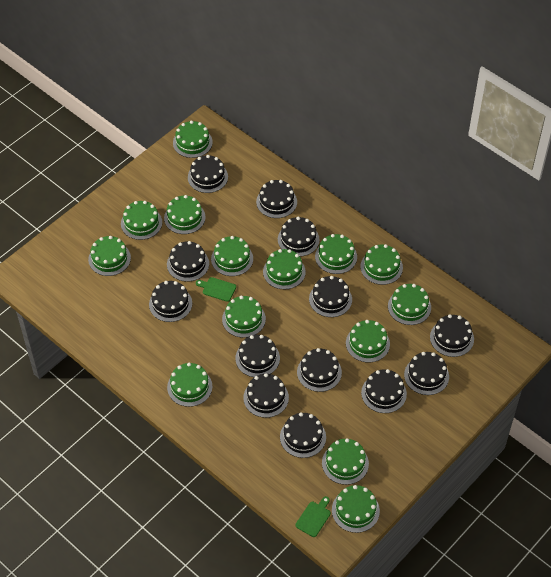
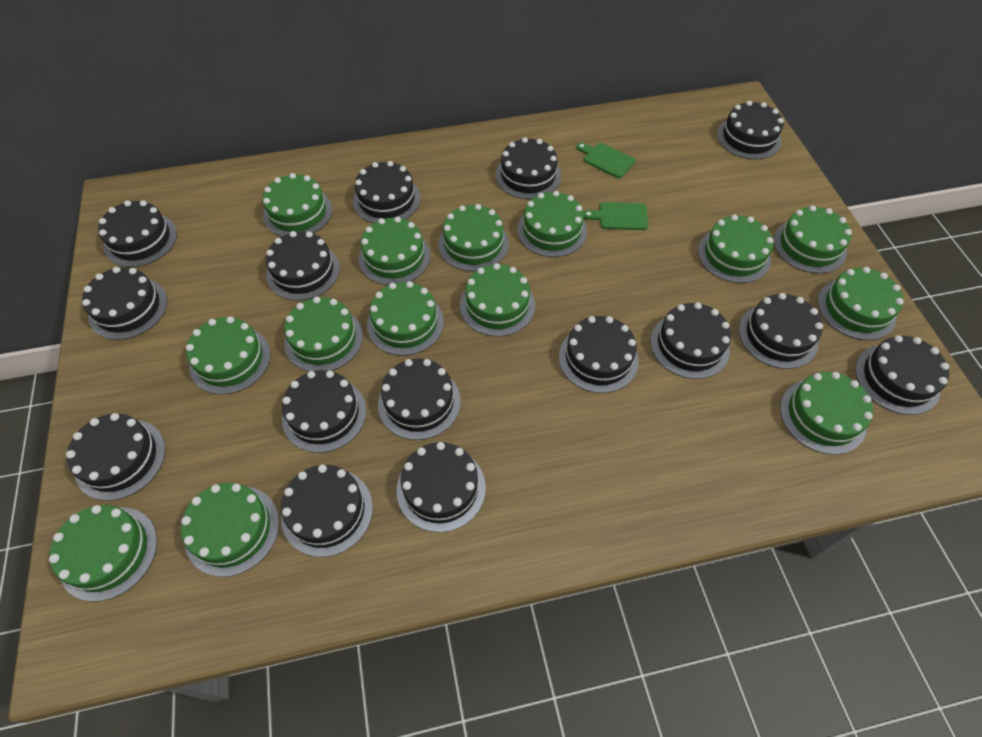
black cake: 13 -> 15

